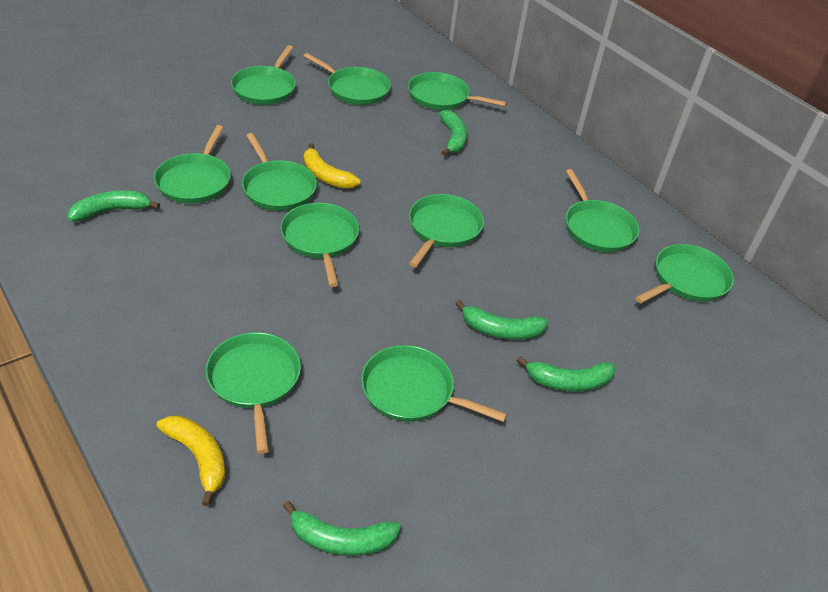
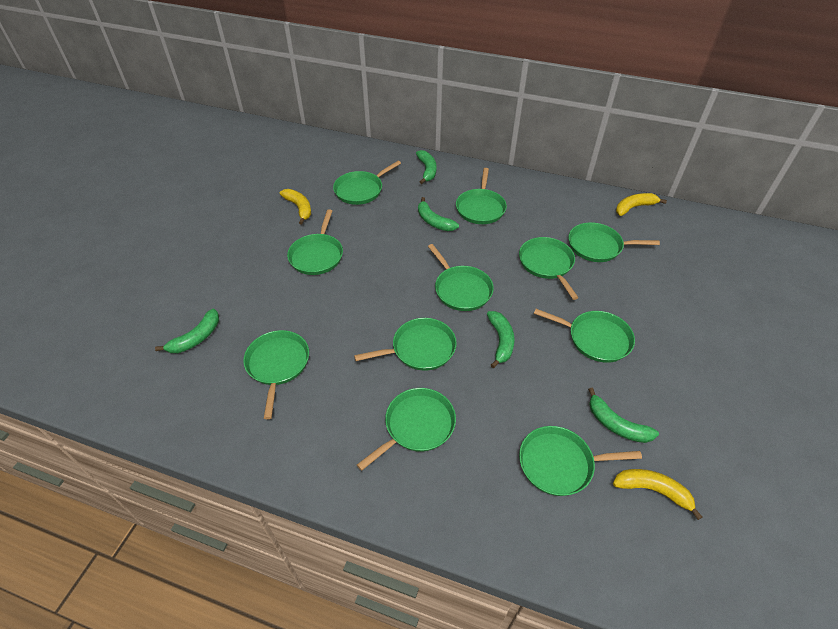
yellow banana: 2 -> 3

